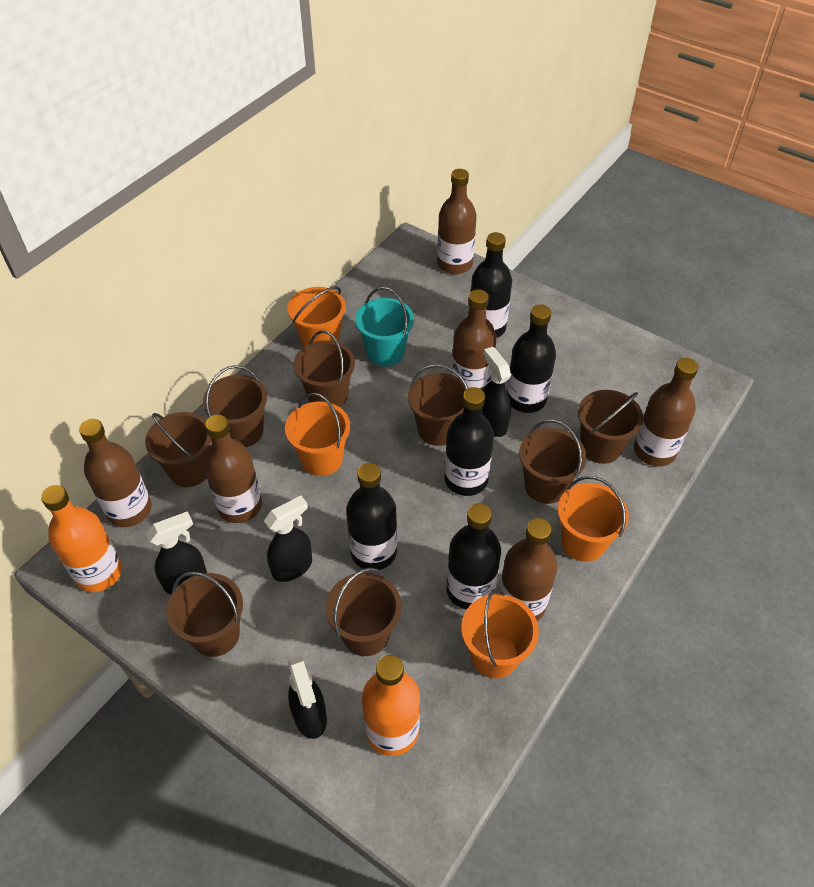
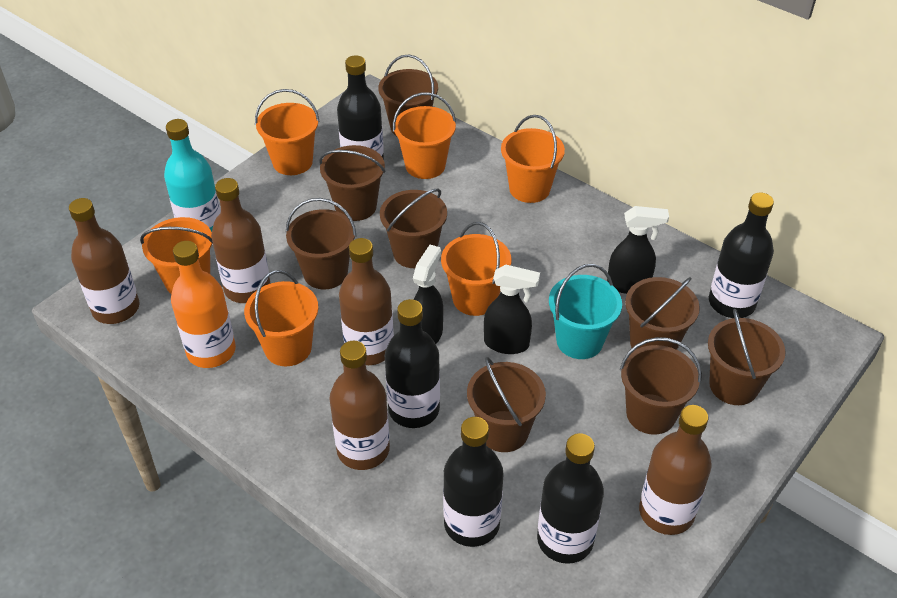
black spray bottle: 4 -> 3
brown bottle: 6 -> 5
orange bottle: 2 -> 1
orange bucket: 4 -> 6
turquoise bottle: 0 -> 1

